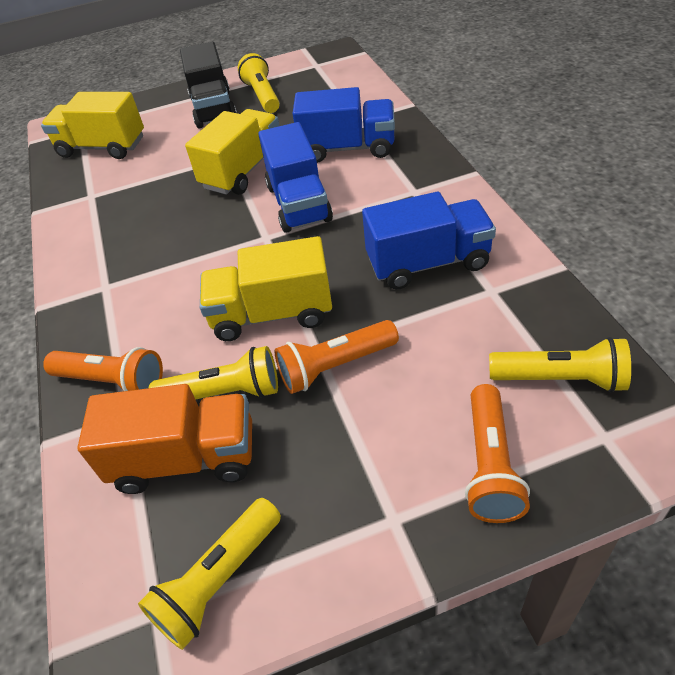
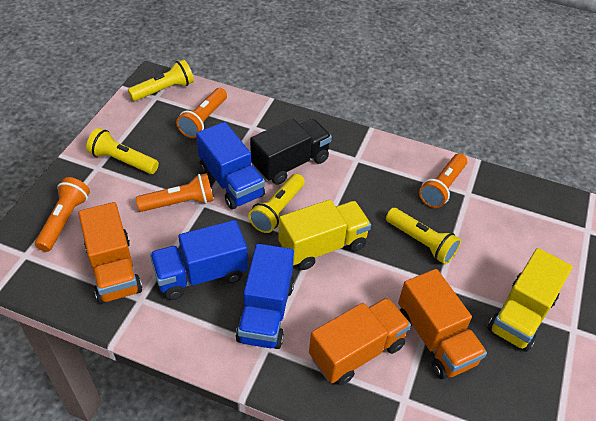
orange flashlight: 3 -> 4
orange truck: 1 -> 3
yellow truck: 3 -> 2

